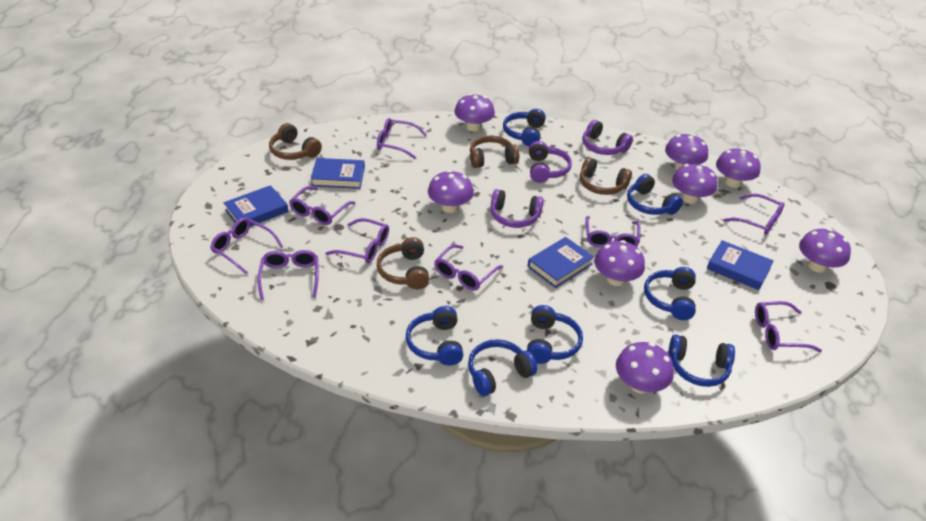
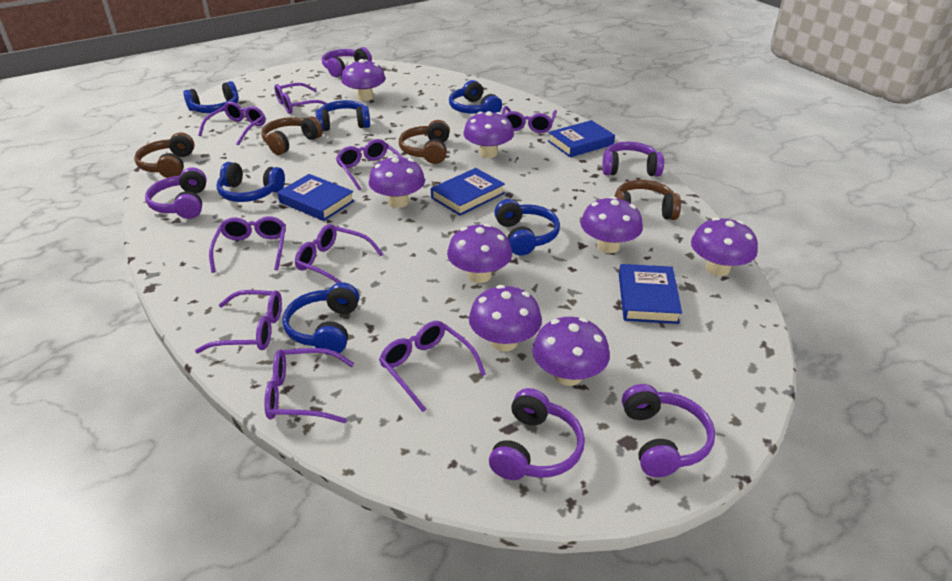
blue headphones: 7 -> 6
purple headphones: 3 -> 5

